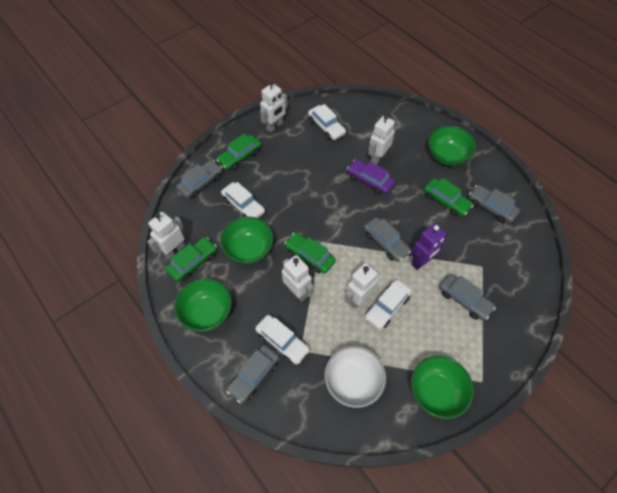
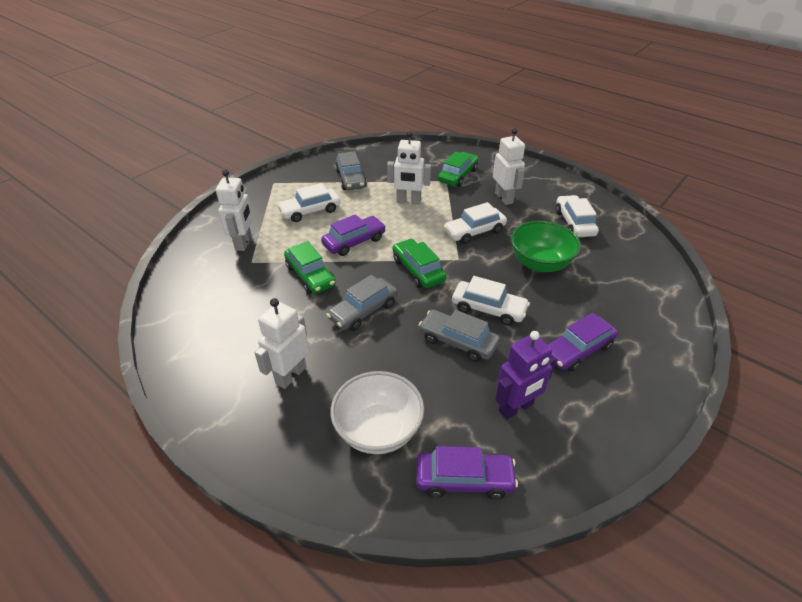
green bowl: 4 -> 1
green car: 4 -> 3
grey car: 5 -> 3
purple car: 1 -> 3
white robot: 5 -> 4

